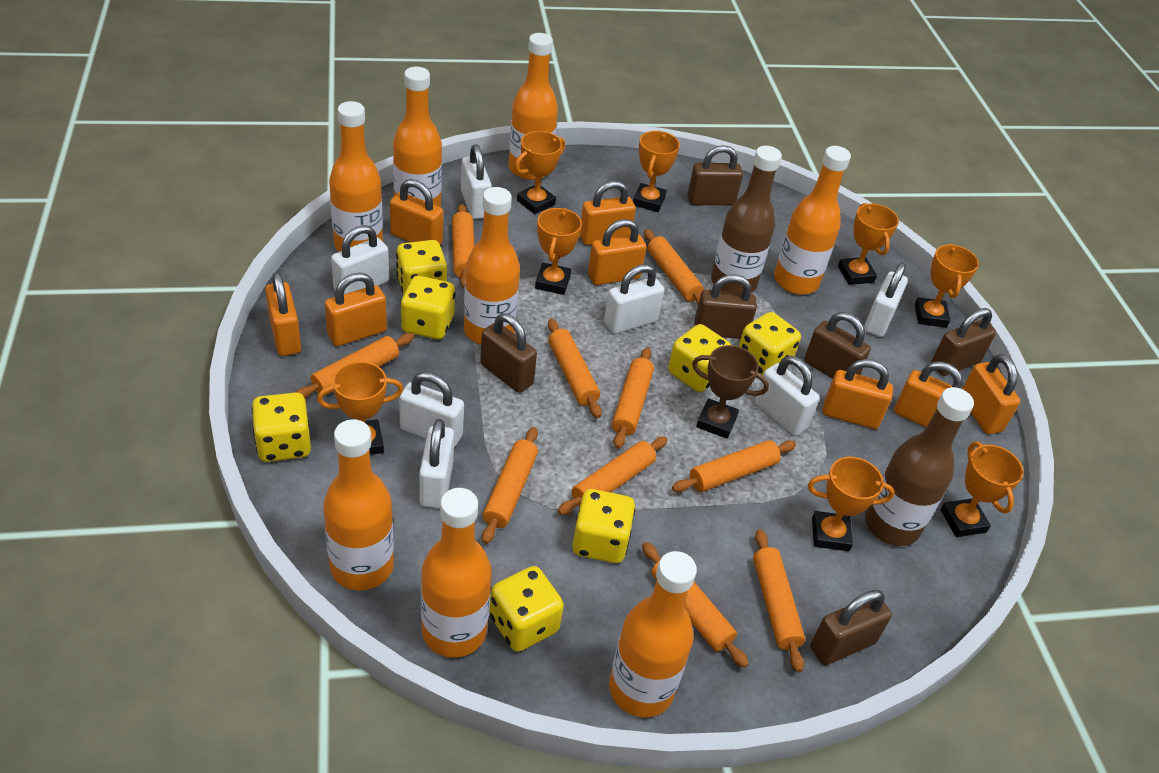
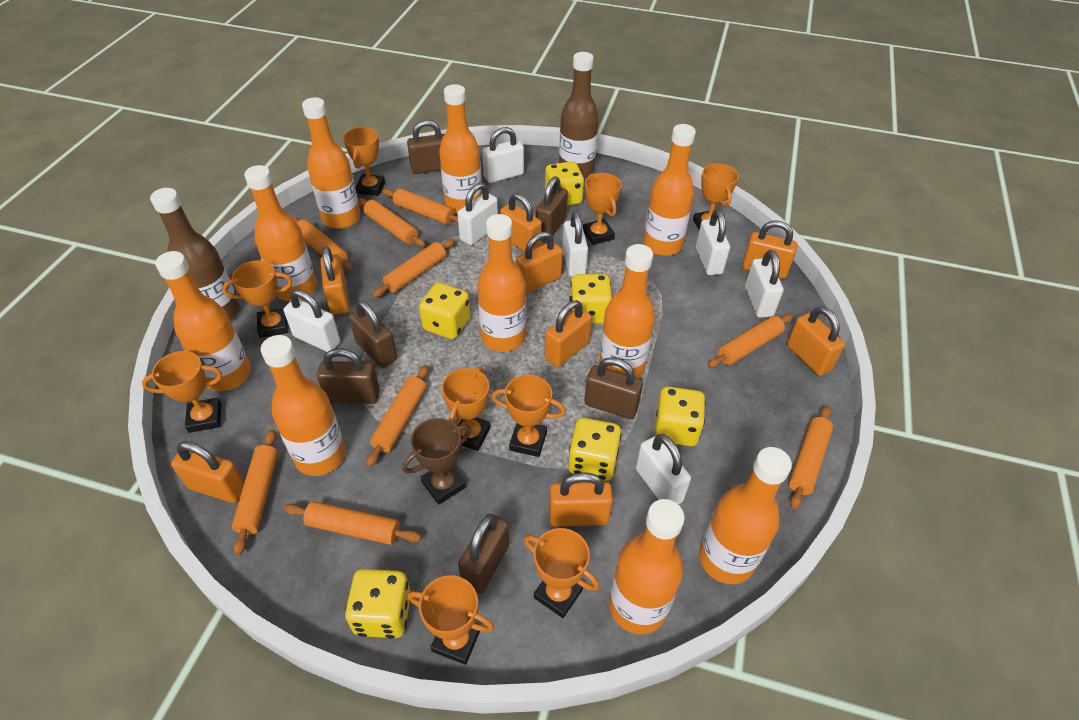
orange bottle: 8 -> 10
orange rolling pin: 10 -> 9
orange trophy: 8 -> 9
yellow dice: 7 -> 6

